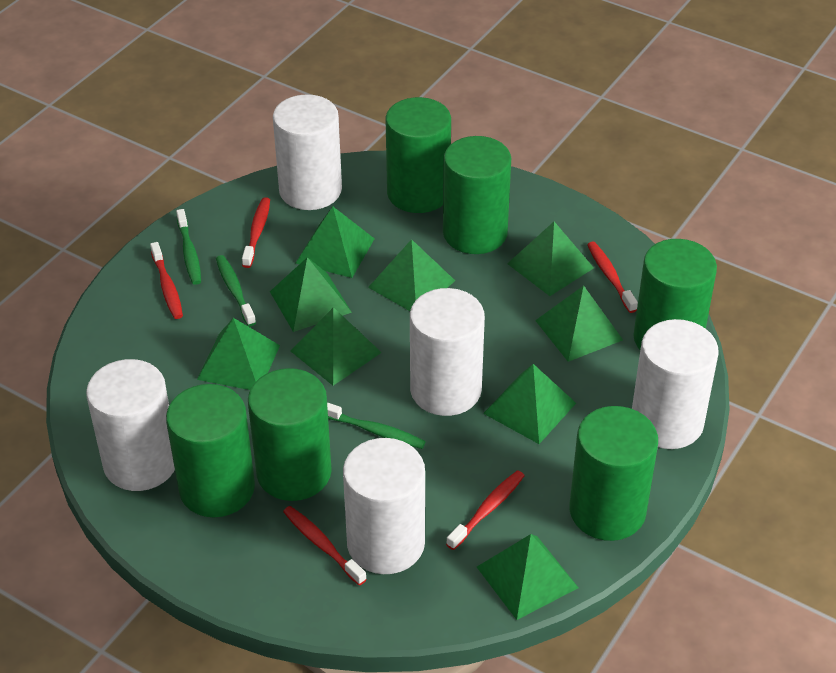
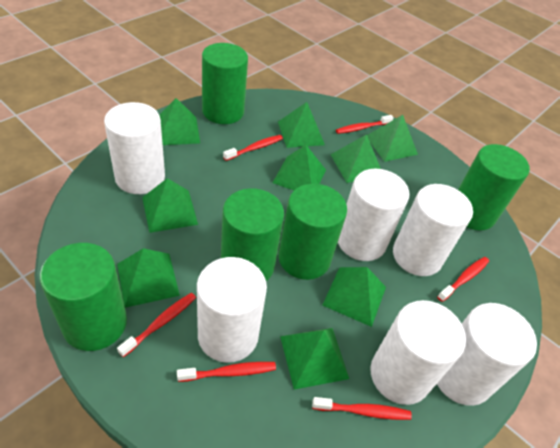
green cylinder: 6 -> 5
green toothbrush: 3 -> 0
red toothbrush: 5 -> 6
white cylinder: 5 -> 6

